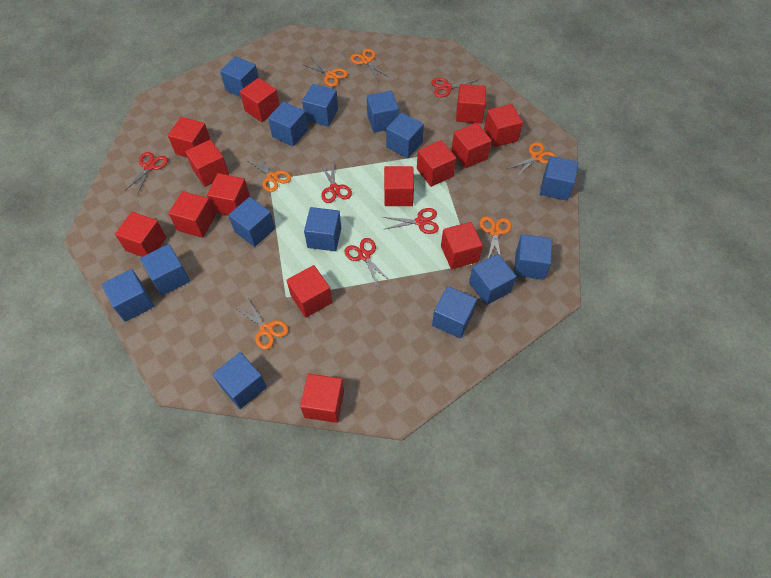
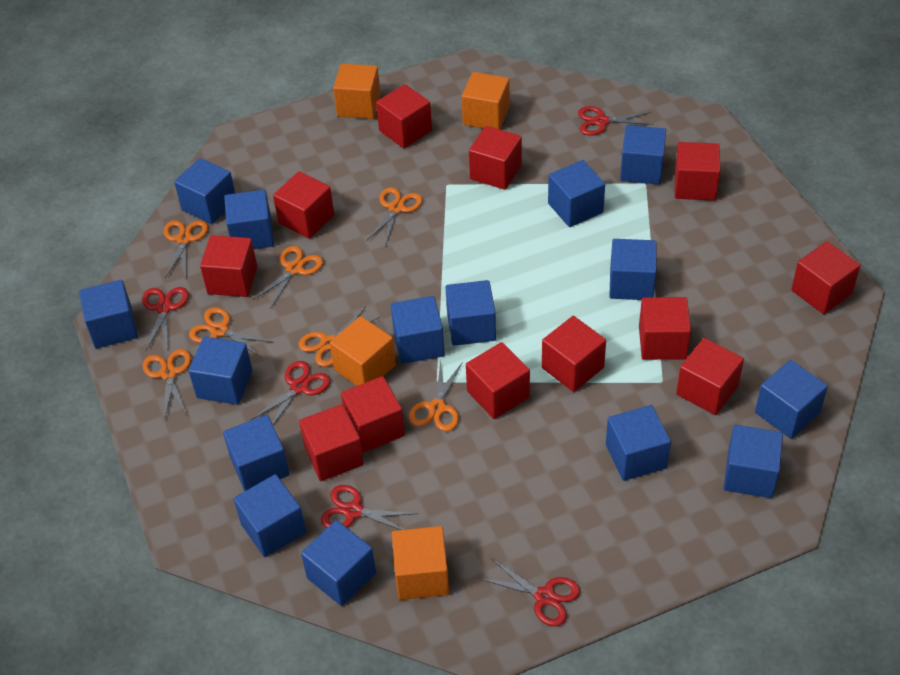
blue cube: 14 -> 15
orange cube: 0 -> 4
orange scissors: 6 -> 7
red cube: 14 -> 12

